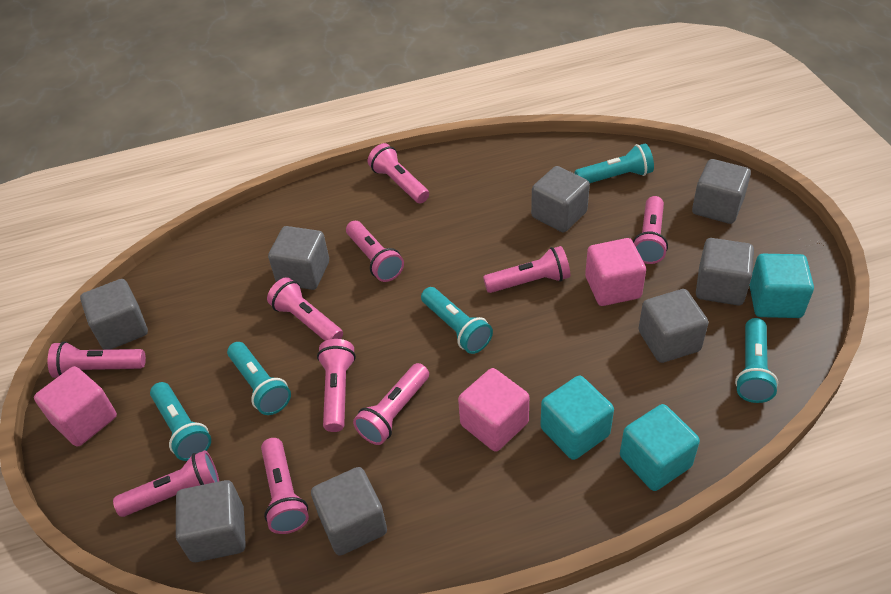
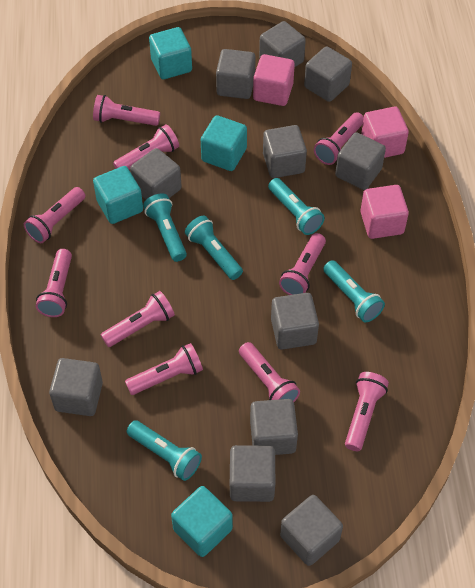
grey cube: 8 -> 11
turquoise cube: 3 -> 4

